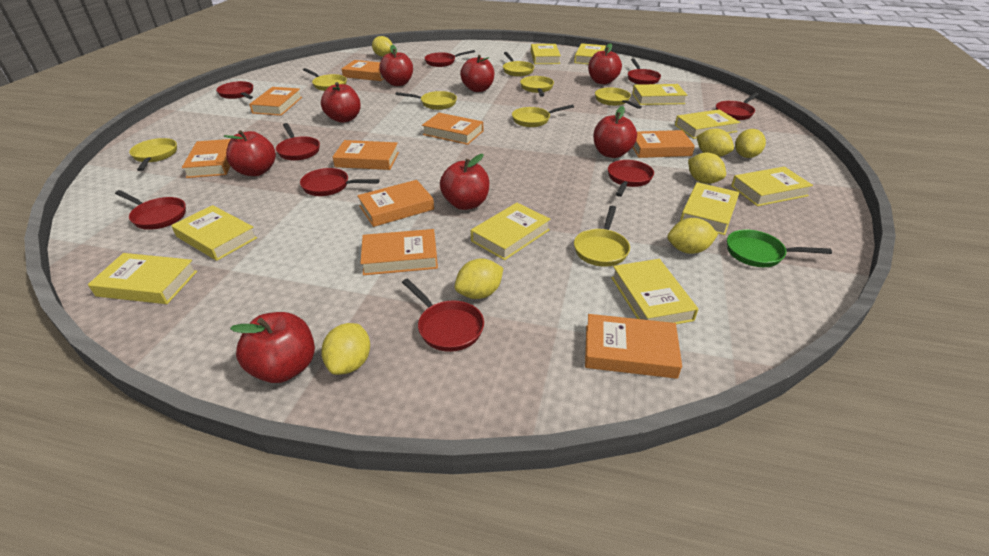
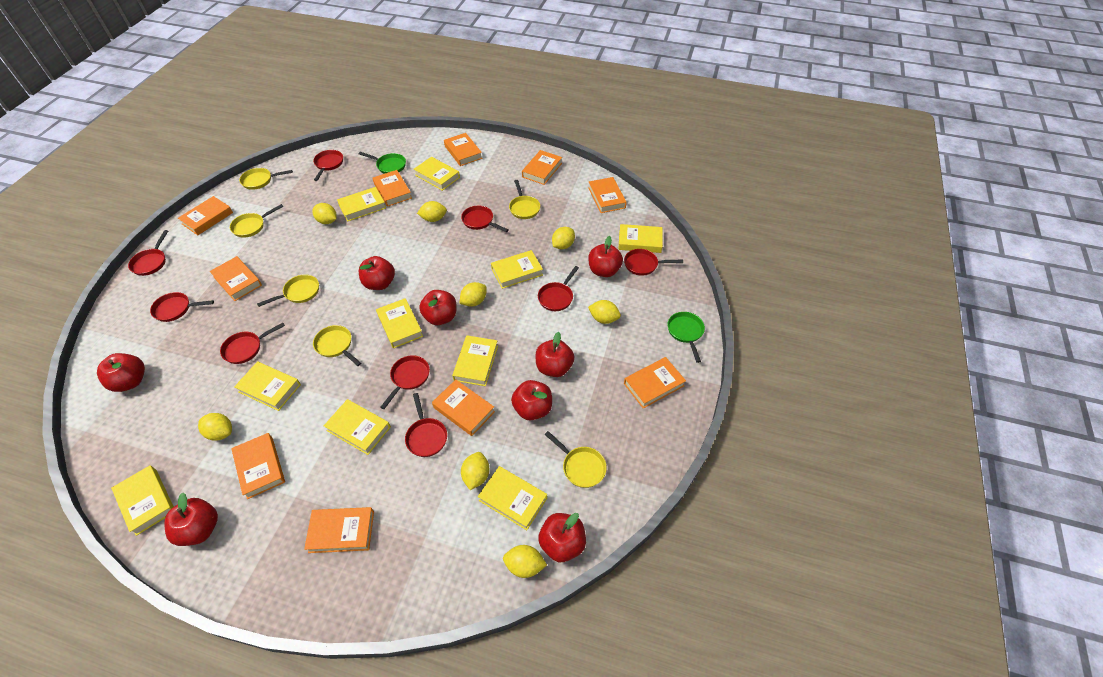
green pan: 1 -> 2
orange book: 9 -> 10
yellow lemon: 7 -> 8
yellow pan: 8 -> 6

